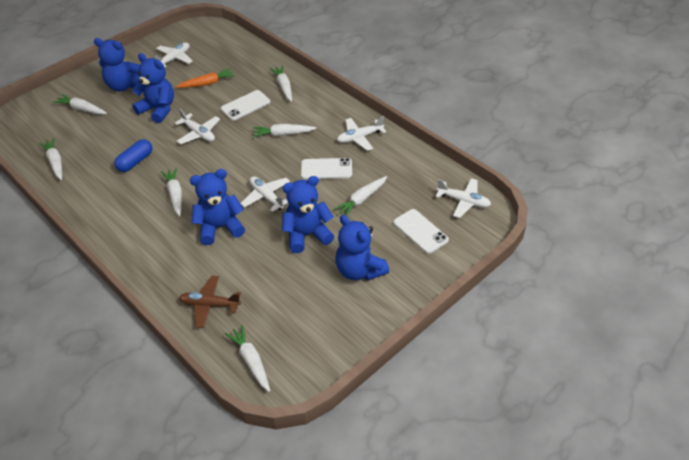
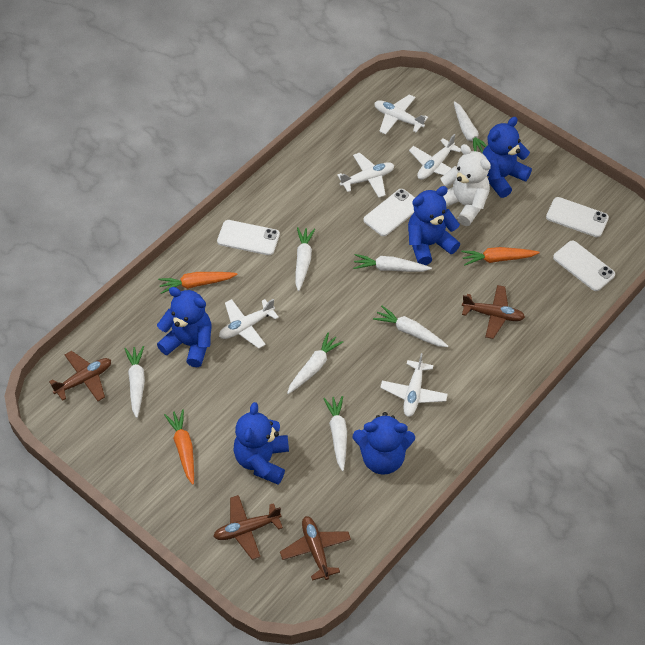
blue capsule: 1 -> 0
brown plane: 1 -> 4
orange carrot: 1 -> 3
white phone: 3 -> 4
white teddy bear: 0 -> 1

